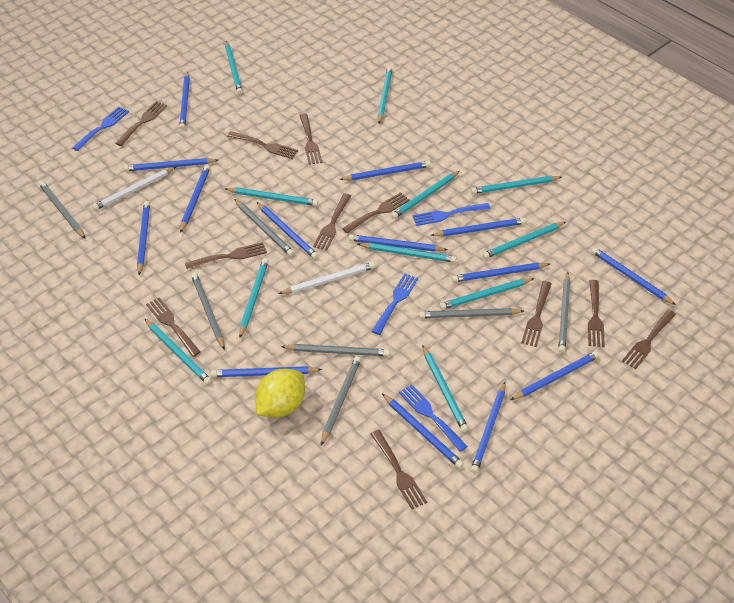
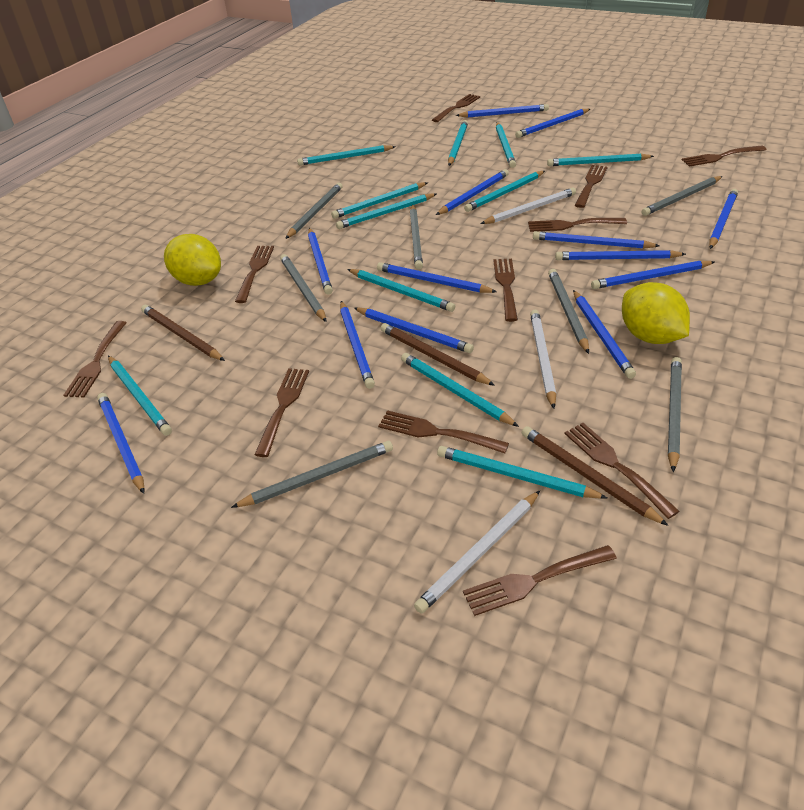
blue fork: 4 -> 0
blue pencil: 14 -> 13
brown pencil: 0 -> 3
white pencil: 2 -> 3
yellow lemon: 1 -> 2

